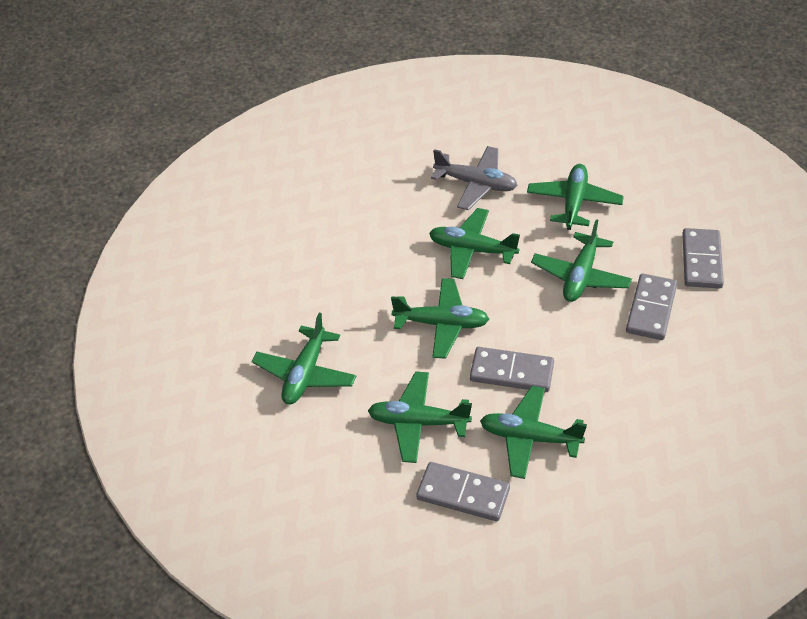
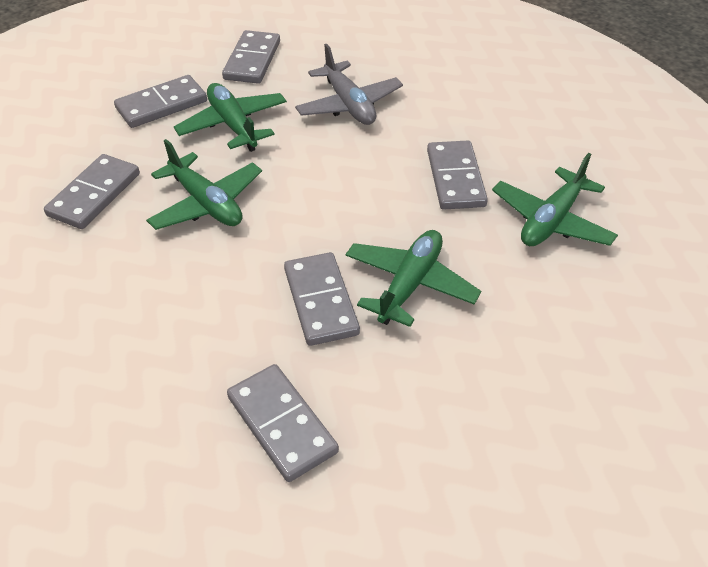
green plane: 7 -> 4
grey domino: 4 -> 6

